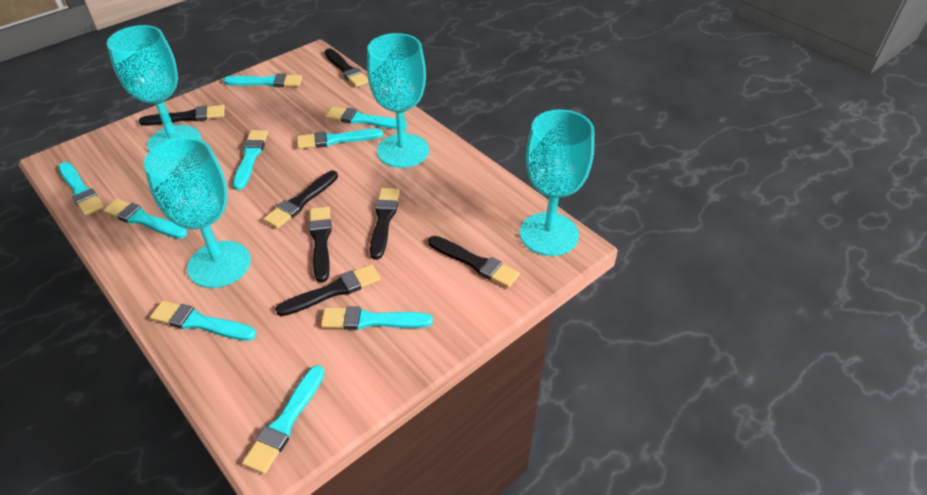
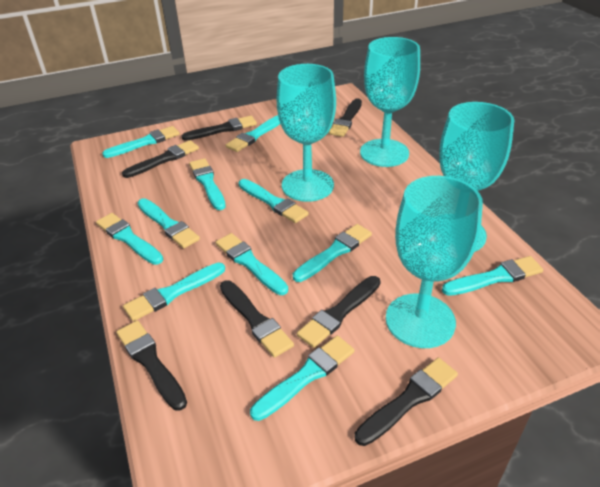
turquoise brush: 9 -> 11

